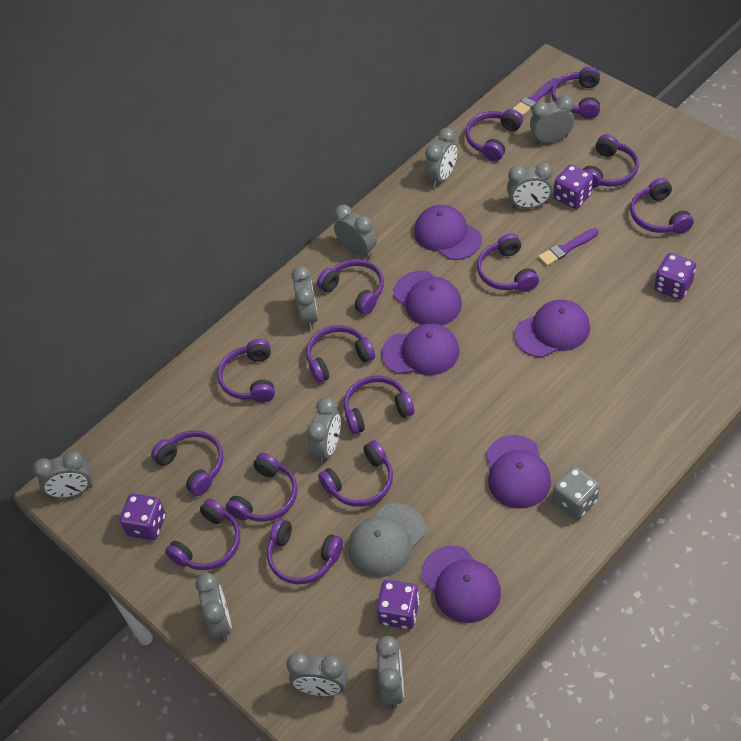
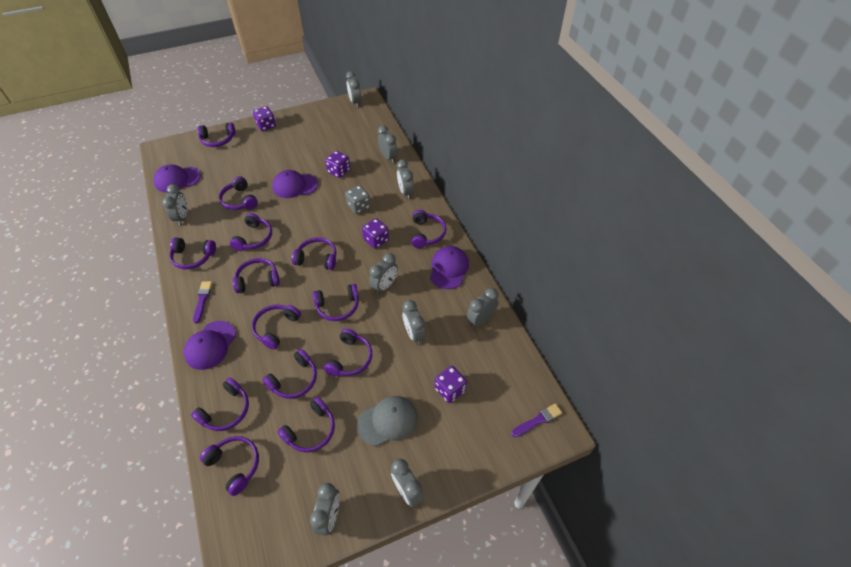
grey clock: 10 -> 9
purple cap: 6 -> 4

